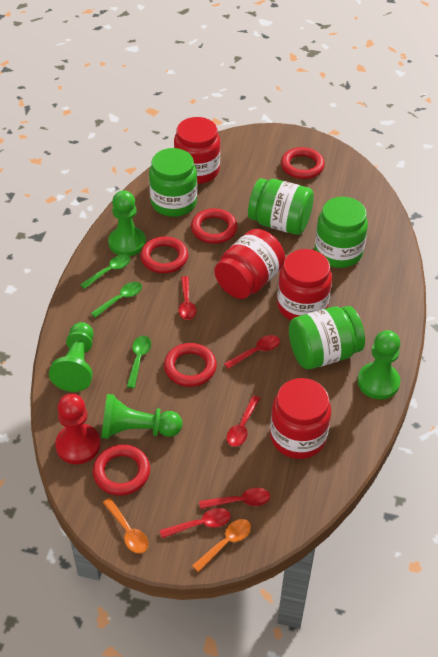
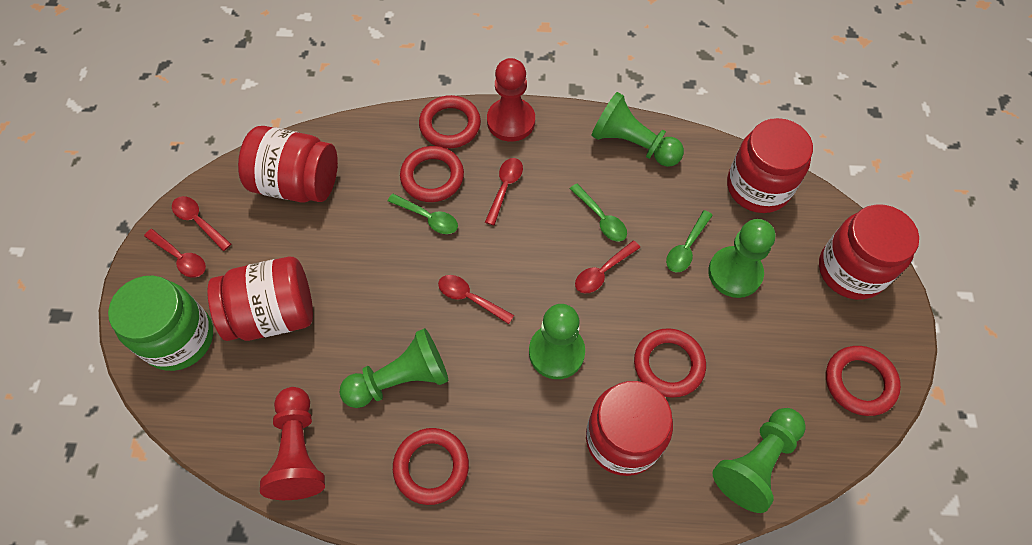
green jar: 4 -> 1
green pawn: 4 -> 5
orange spoon: 2 -> 0
red jar: 4 -> 5
red pawn: 1 -> 2

